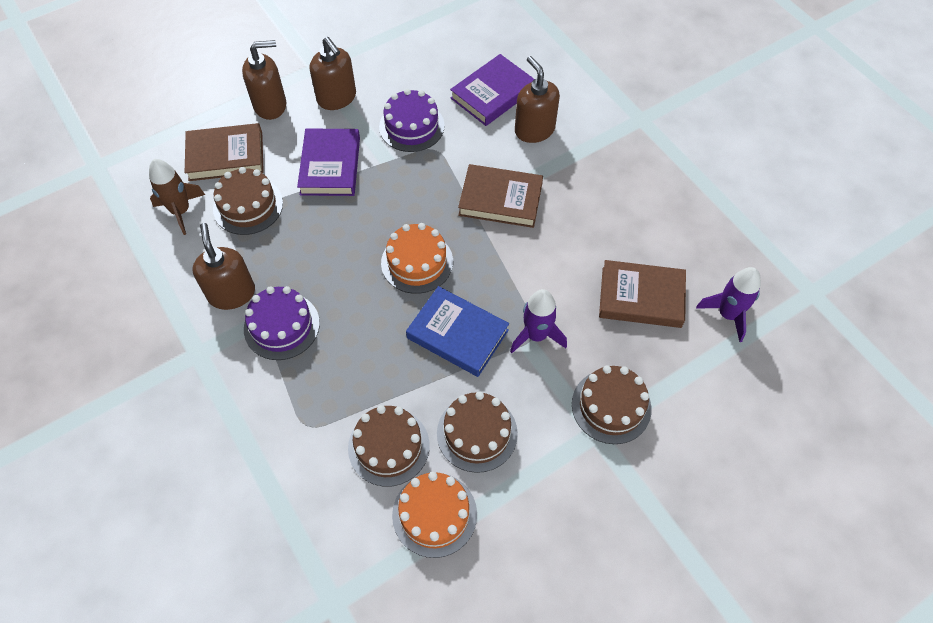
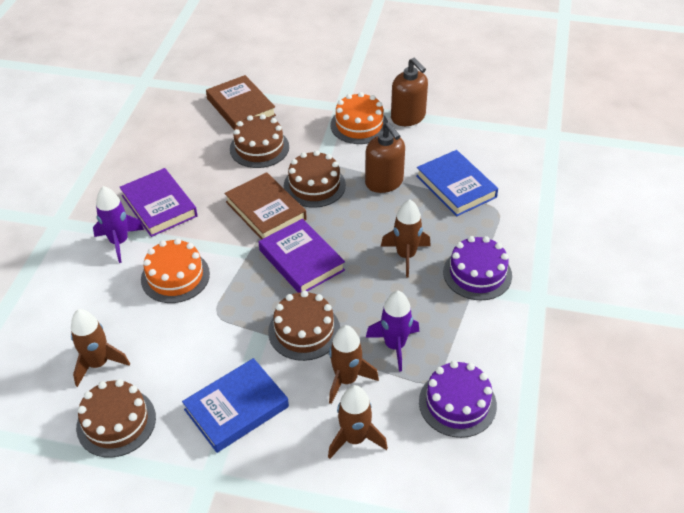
blue book: 1 -> 2
brown book: 3 -> 2
brown rocket: 1 -> 4
brown soap dispenser: 4 -> 2

